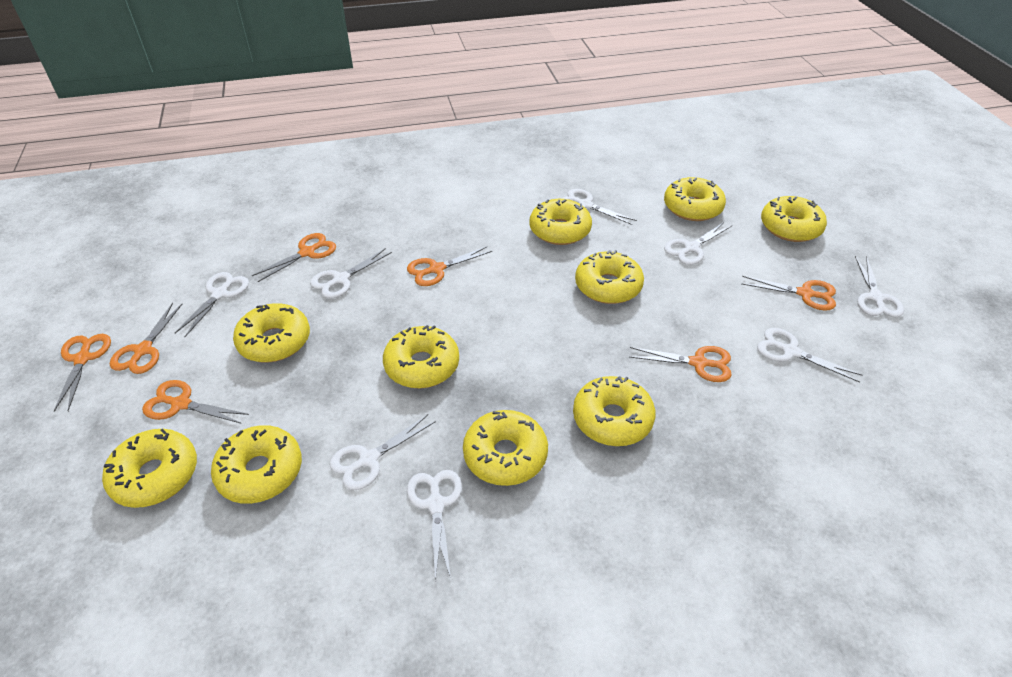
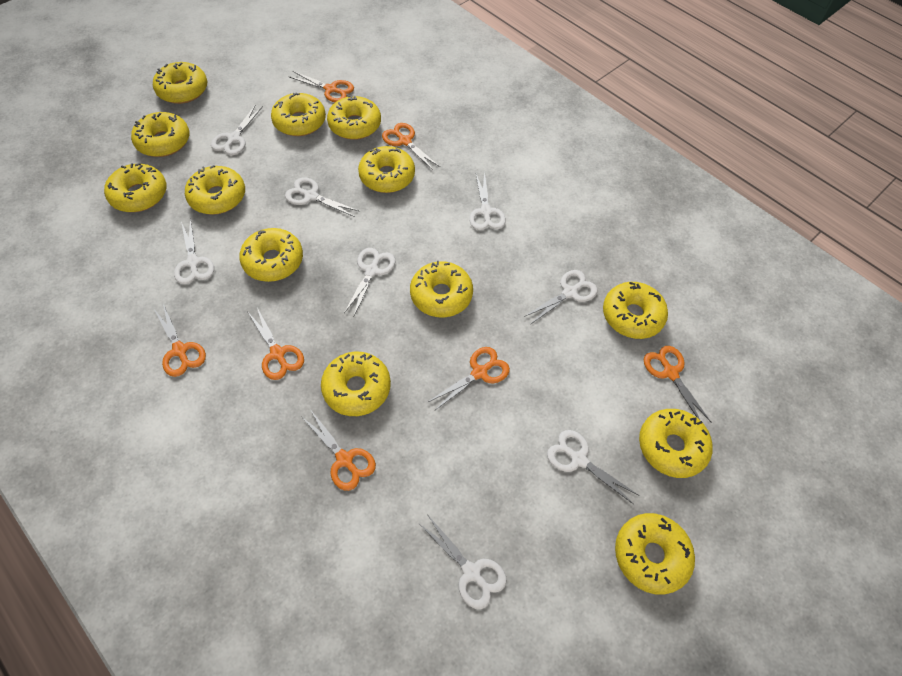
yellow donut: 10 -> 13

